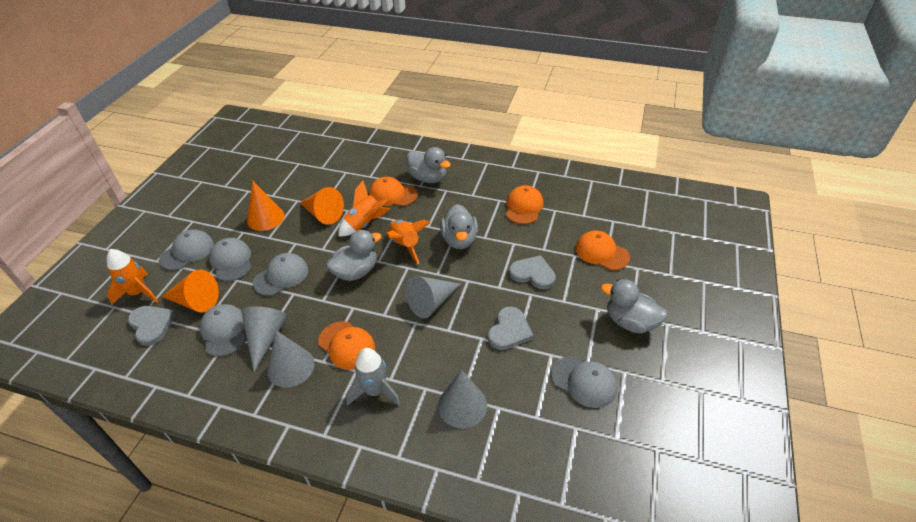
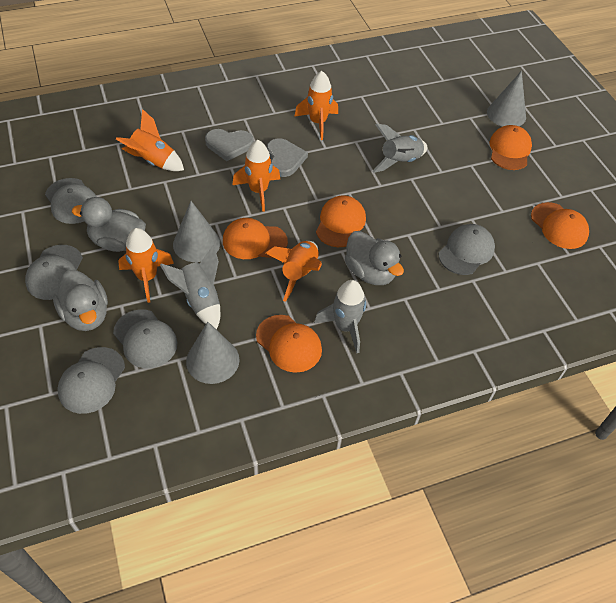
grey cone: 4 -> 3
grey duck: 4 -> 3
grey heart: 3 -> 2
grey rocket: 1 -> 3
orange cap: 4 -> 5
orange cone: 3 -> 0
orange rocket: 3 -> 5

